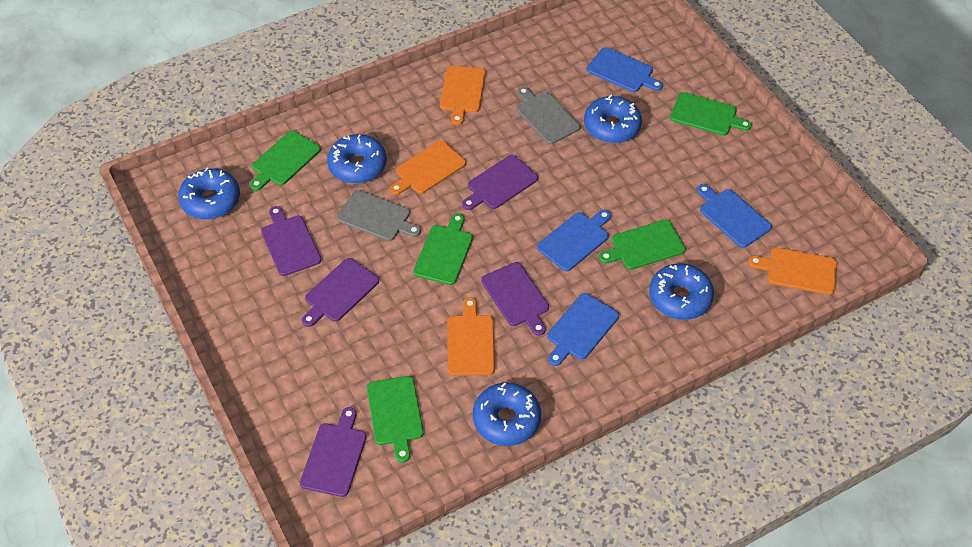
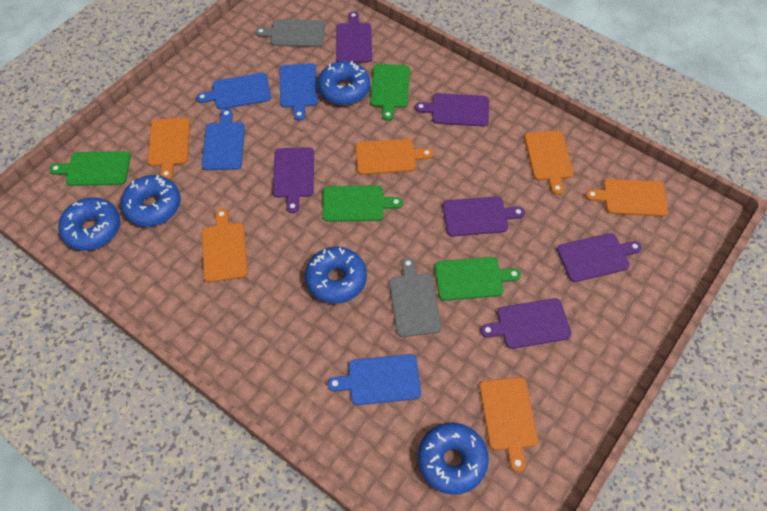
green cutting board: 5 -> 4
orange cutting board: 4 -> 6
purple cutting board: 5 -> 6

